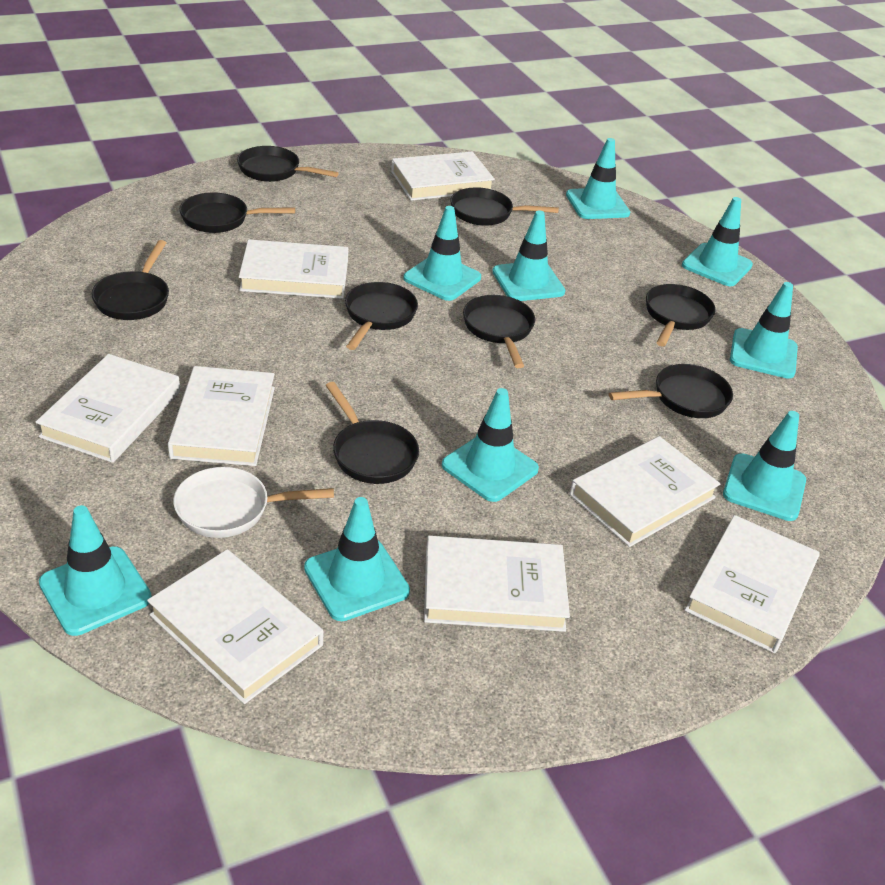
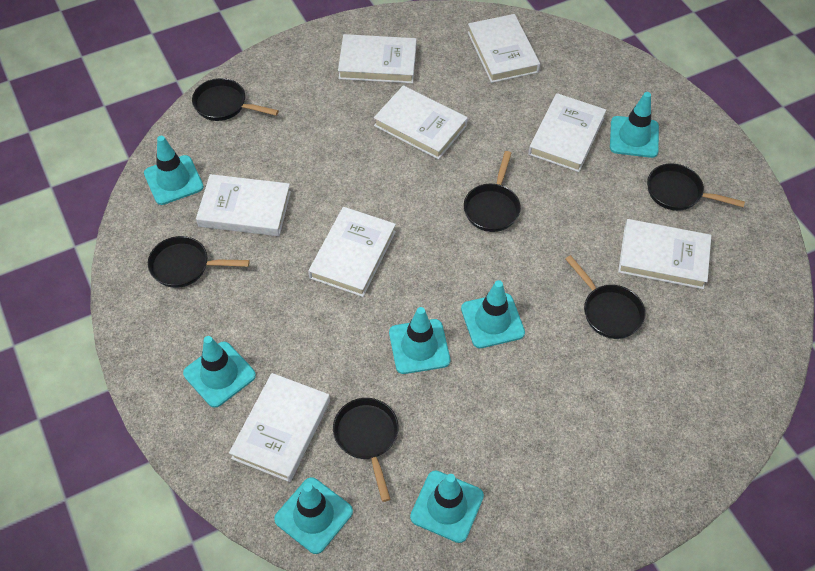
black pan: 9 -> 6
turquoise traffic cone: 9 -> 7
white pan: 1 -> 0

